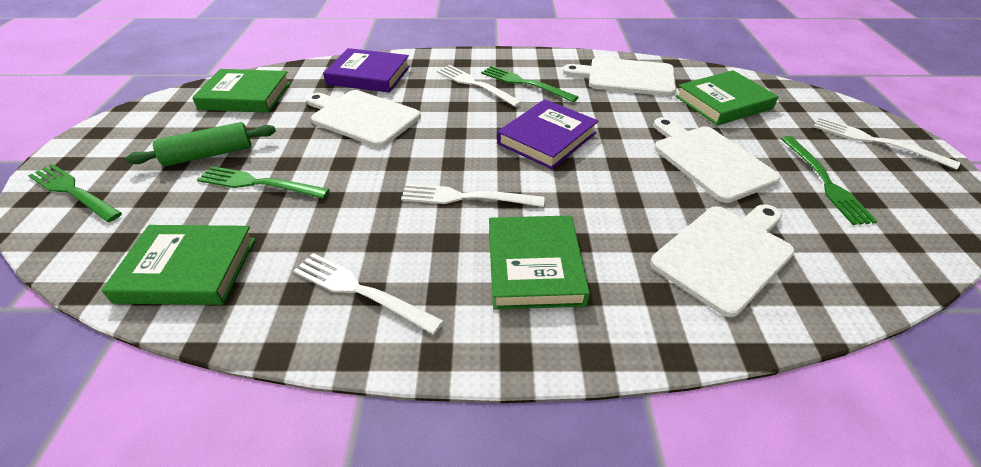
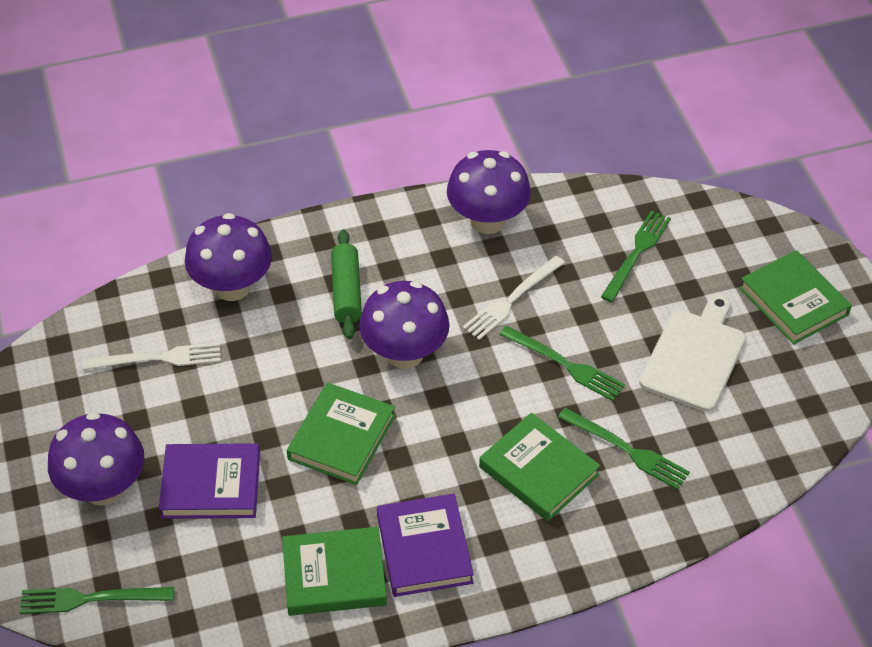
purple mushroom: 0 -> 4
white cutting board: 4 -> 1
white fork: 4 -> 2

